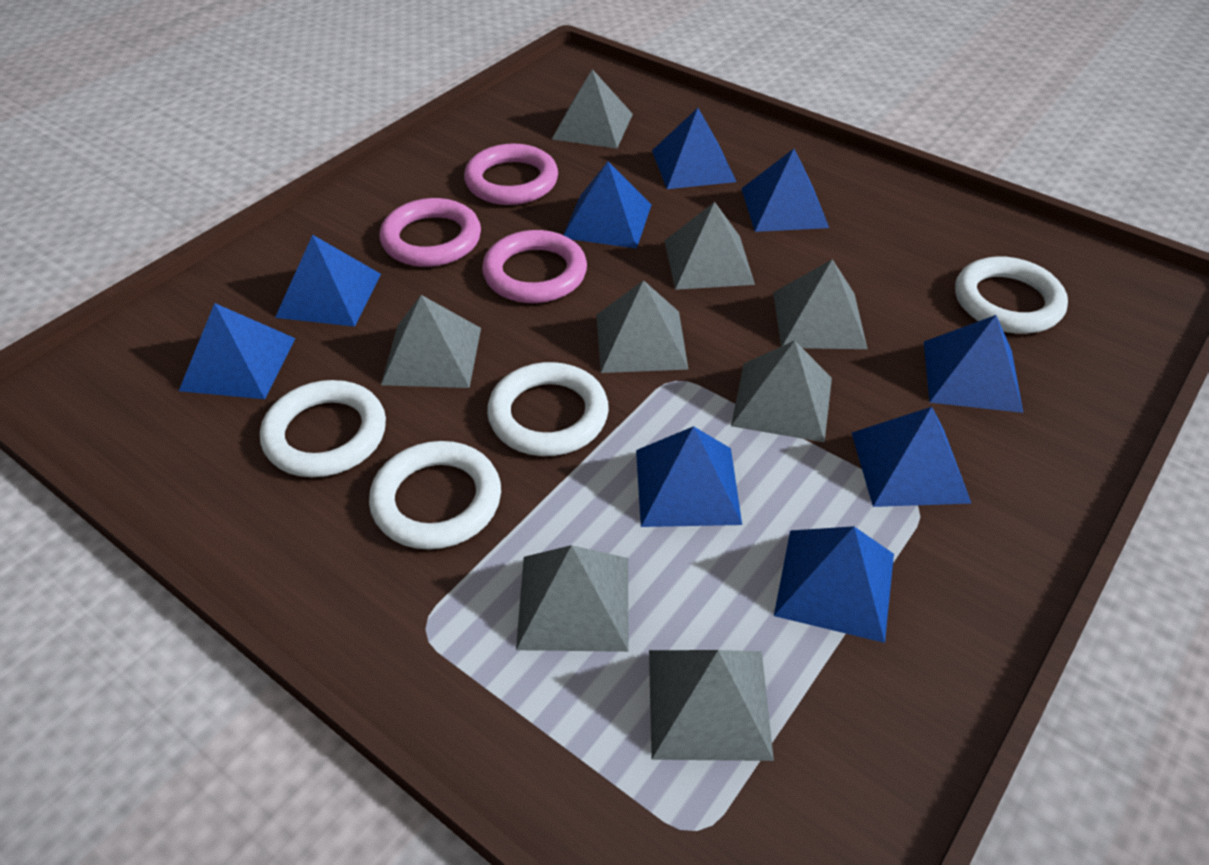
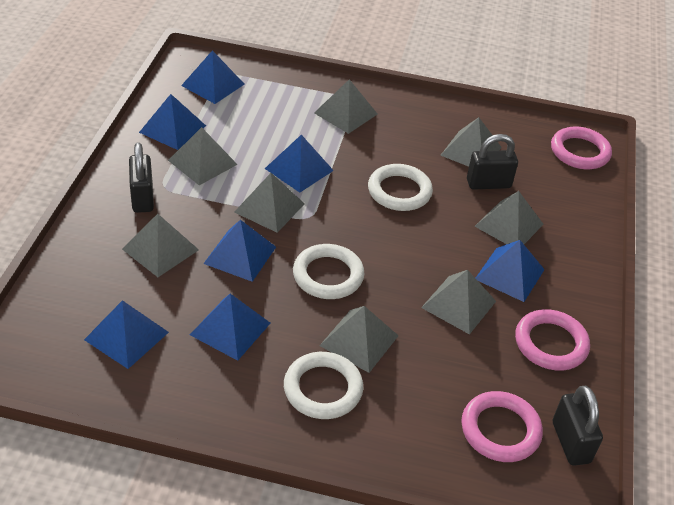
black padlock: 0 -> 3
blue pyramid: 9 -> 7
white ring: 4 -> 3

